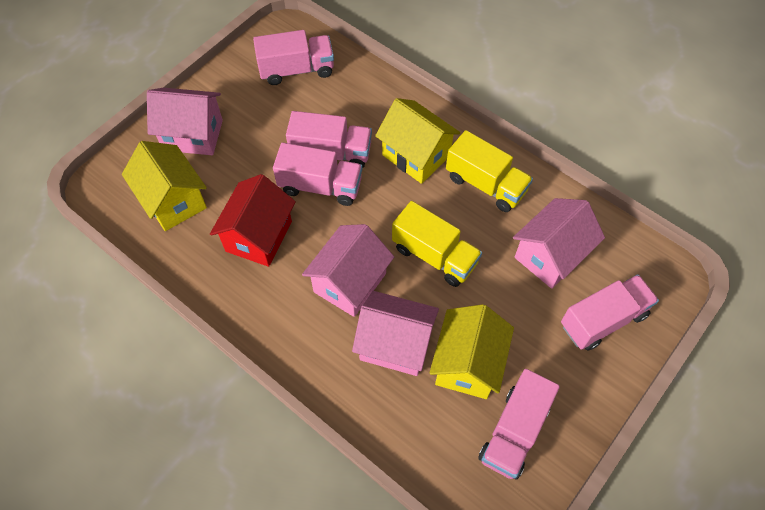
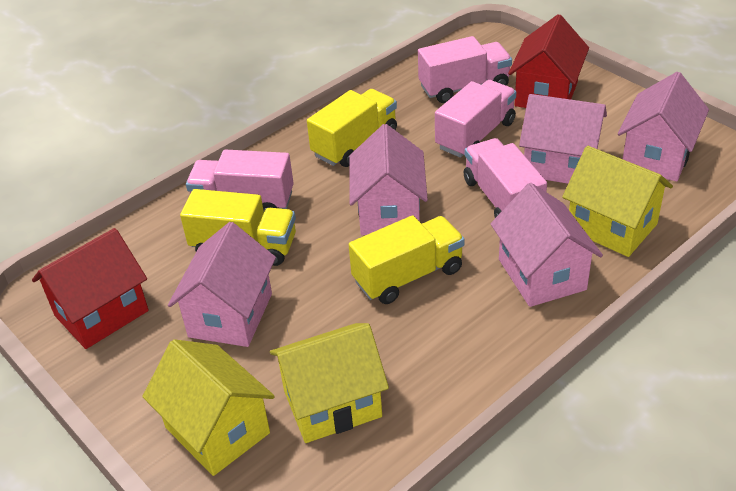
pink house: 4 -> 5
pink truck: 5 -> 4
red house: 1 -> 2
yellow truck: 2 -> 3

